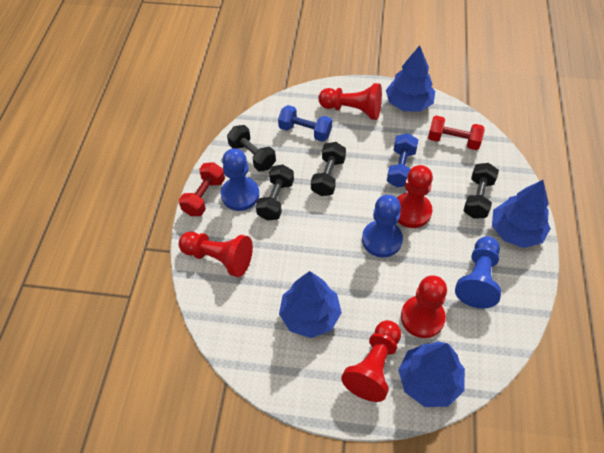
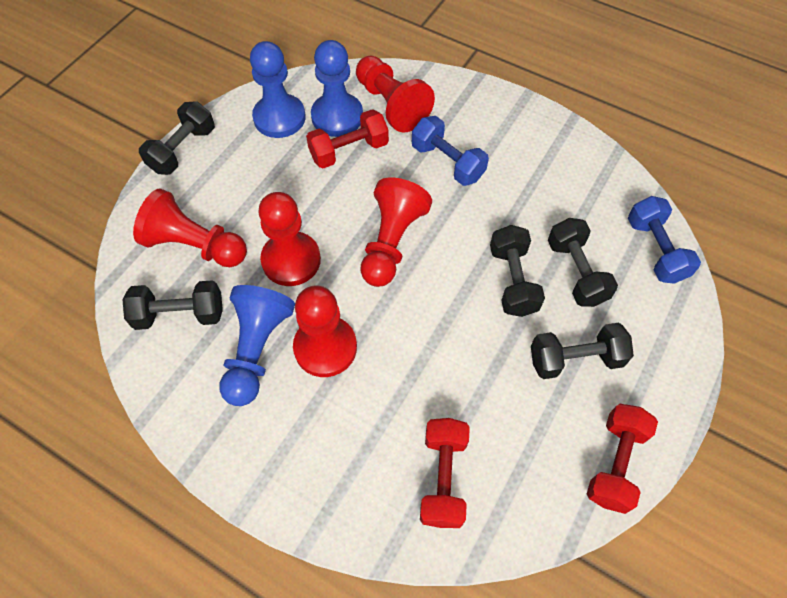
black dumbbell: 4 -> 5
blue tree: 4 -> 0
red dumbbell: 2 -> 3

